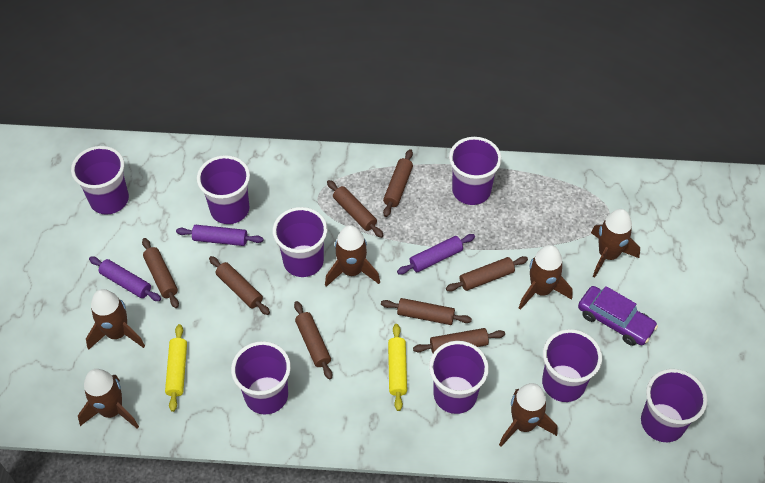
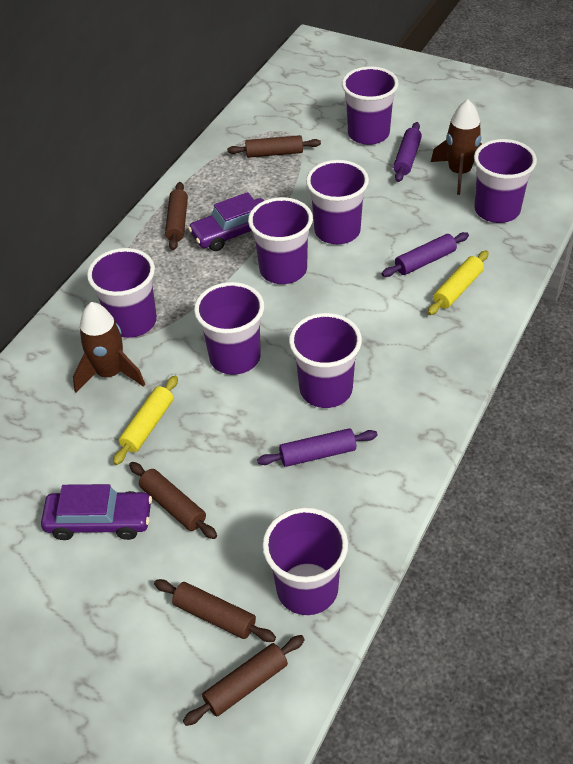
brown rocket: 6 -> 2
brown rolling pin: 8 -> 5
purple car: 1 -> 2

